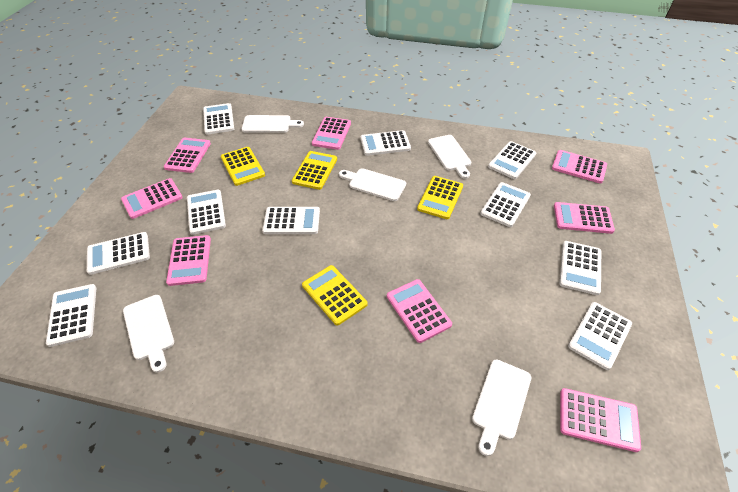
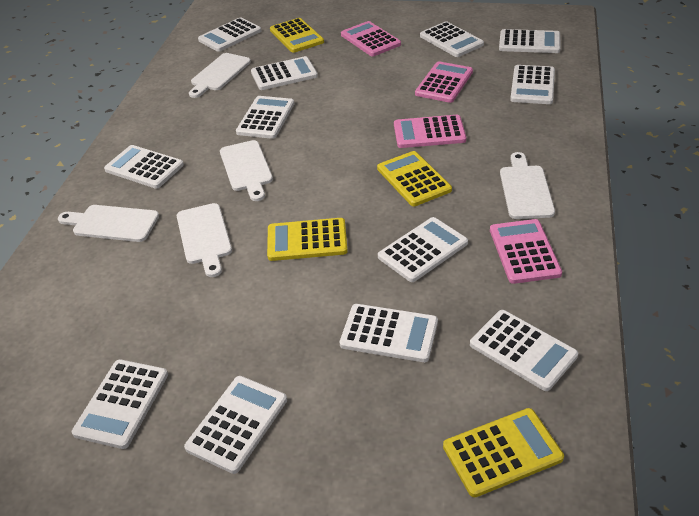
pink calculator: 8 -> 4
white calculator: 10 -> 12

